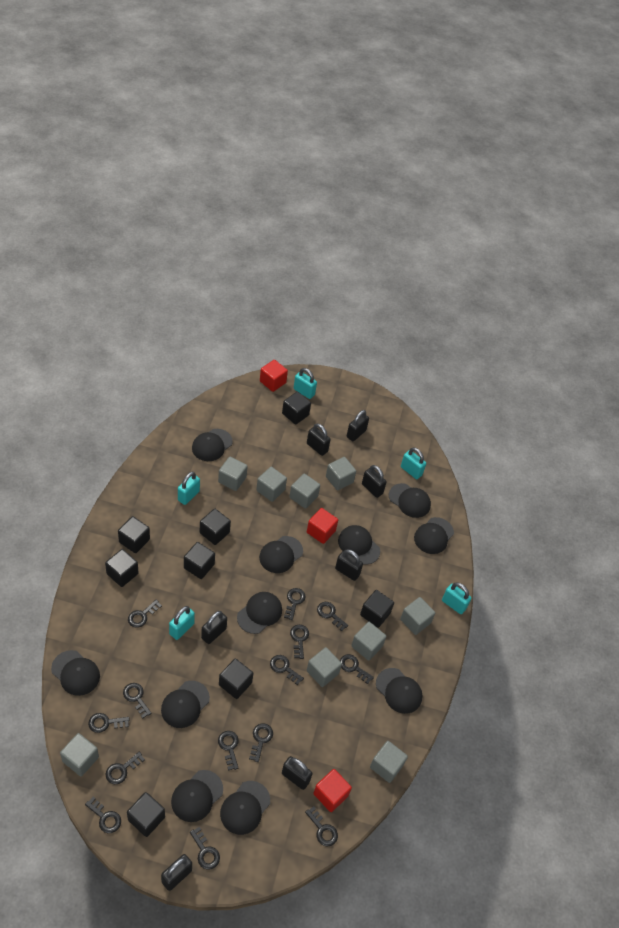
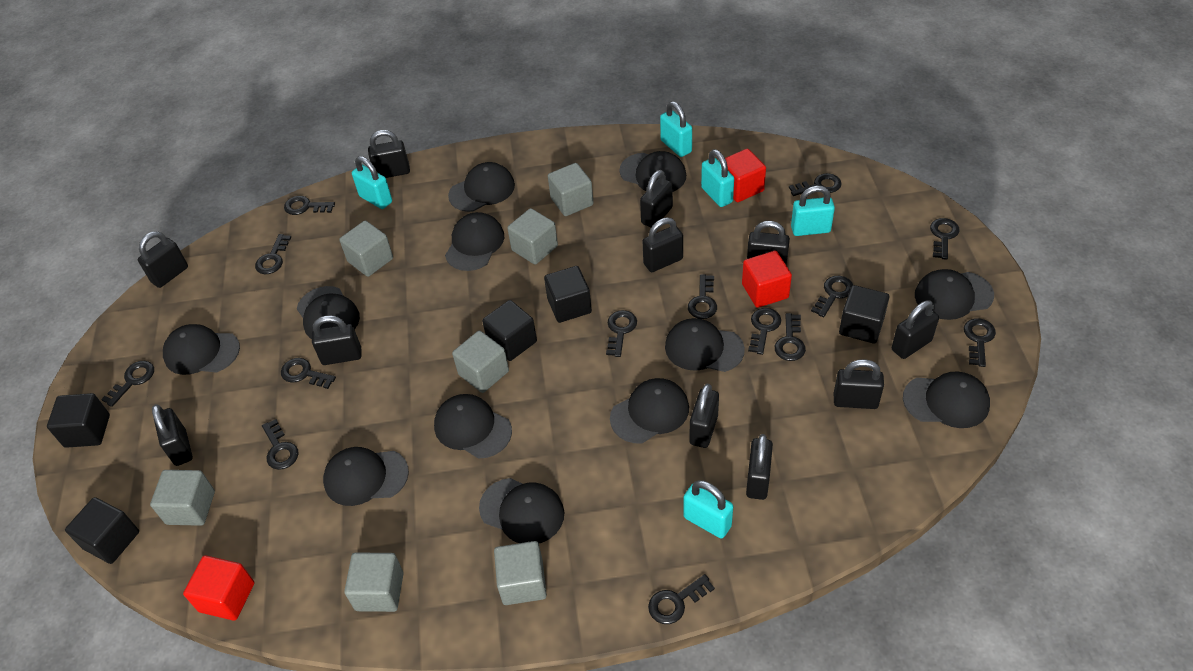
black cap: 11 -> 12
black cube: 8 -> 5
black padlock: 7 -> 11
grey cube: 9 -> 7

